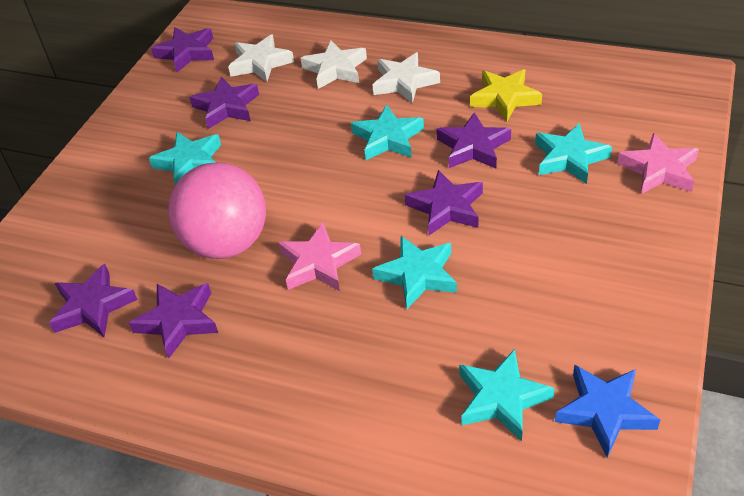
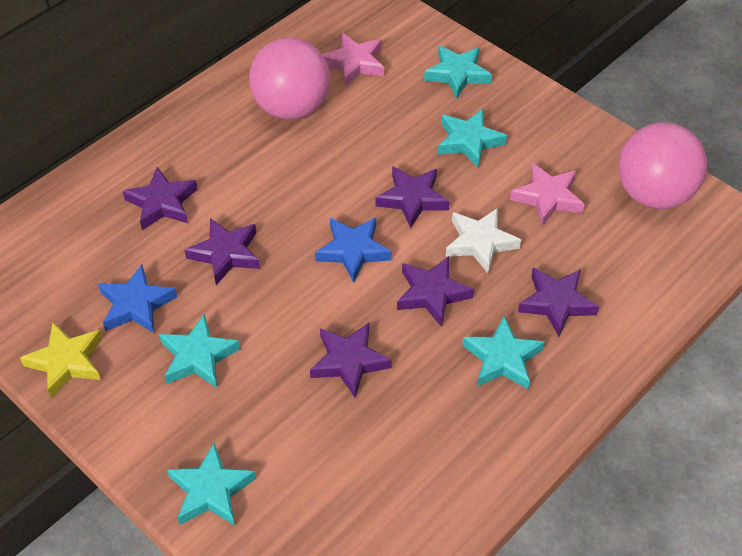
blue star: 1 -> 2
pink ball: 1 -> 2
white star: 3 -> 1

